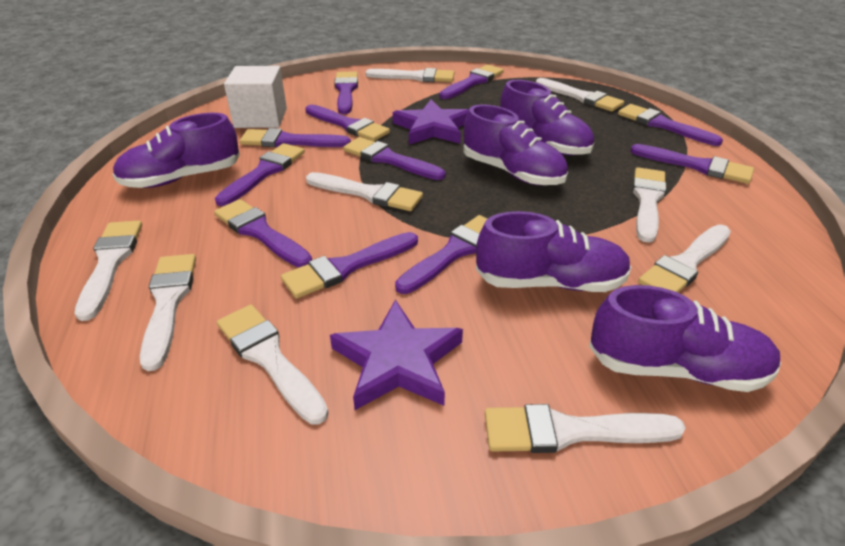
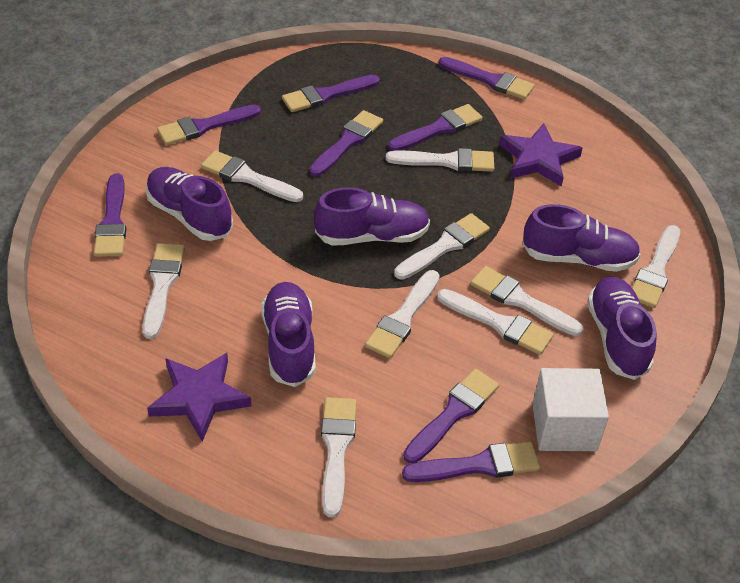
purple brush: 11 -> 8

